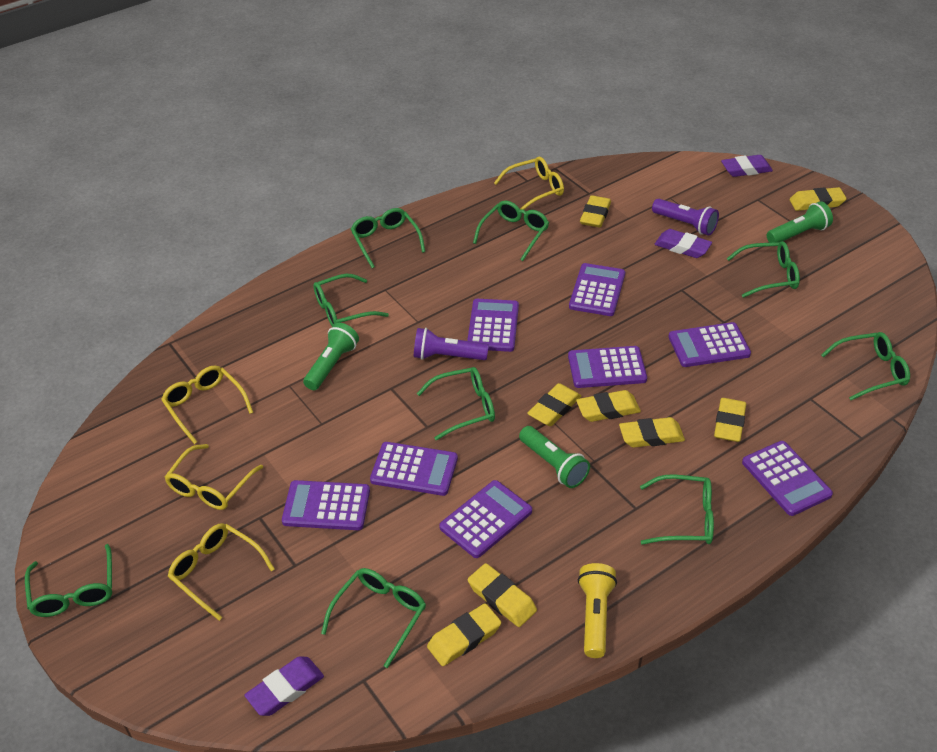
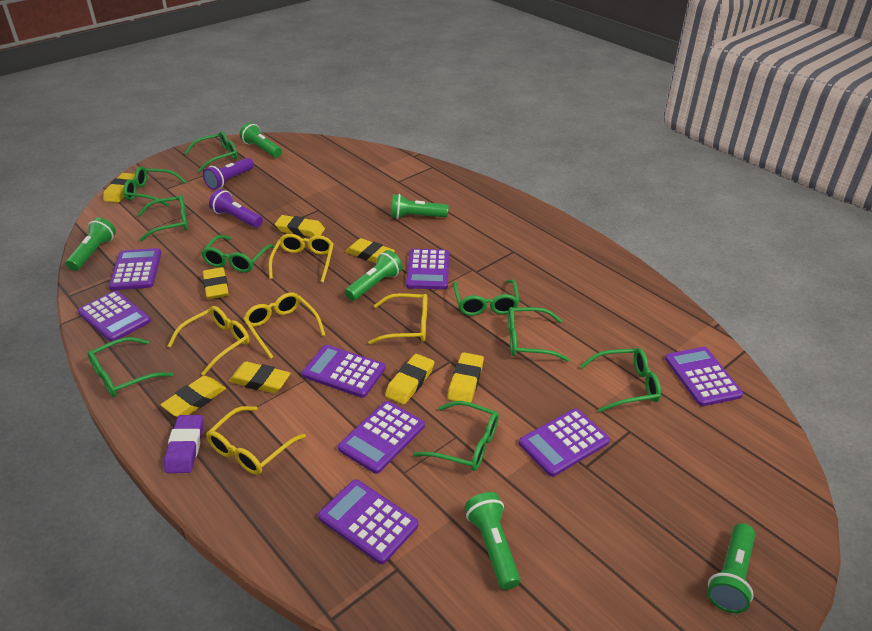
green flashlight: 3 -> 6
purple eraser: 3 -> 1
yellow flashlight: 1 -> 0
yellow glasses: 4 -> 5

